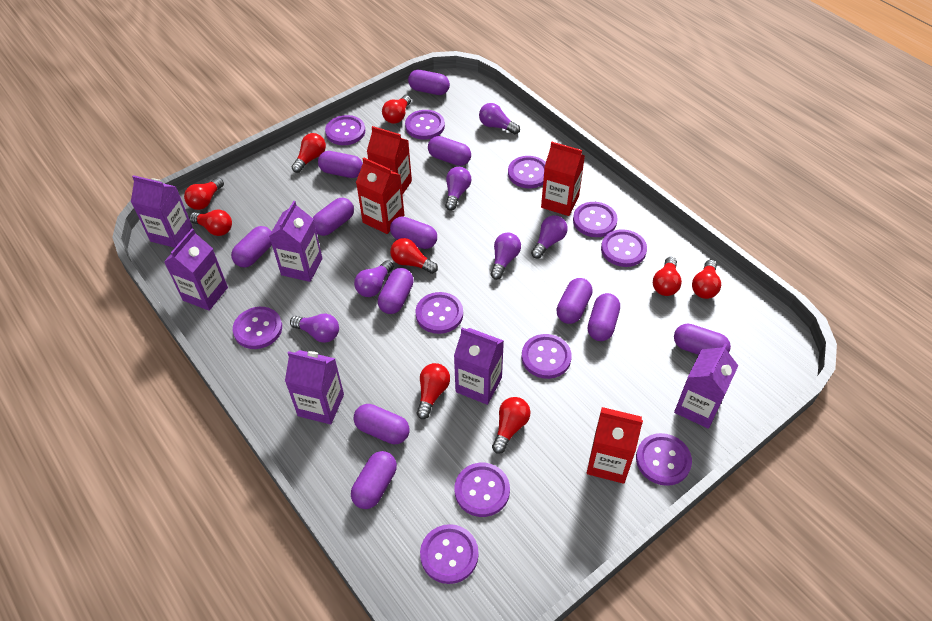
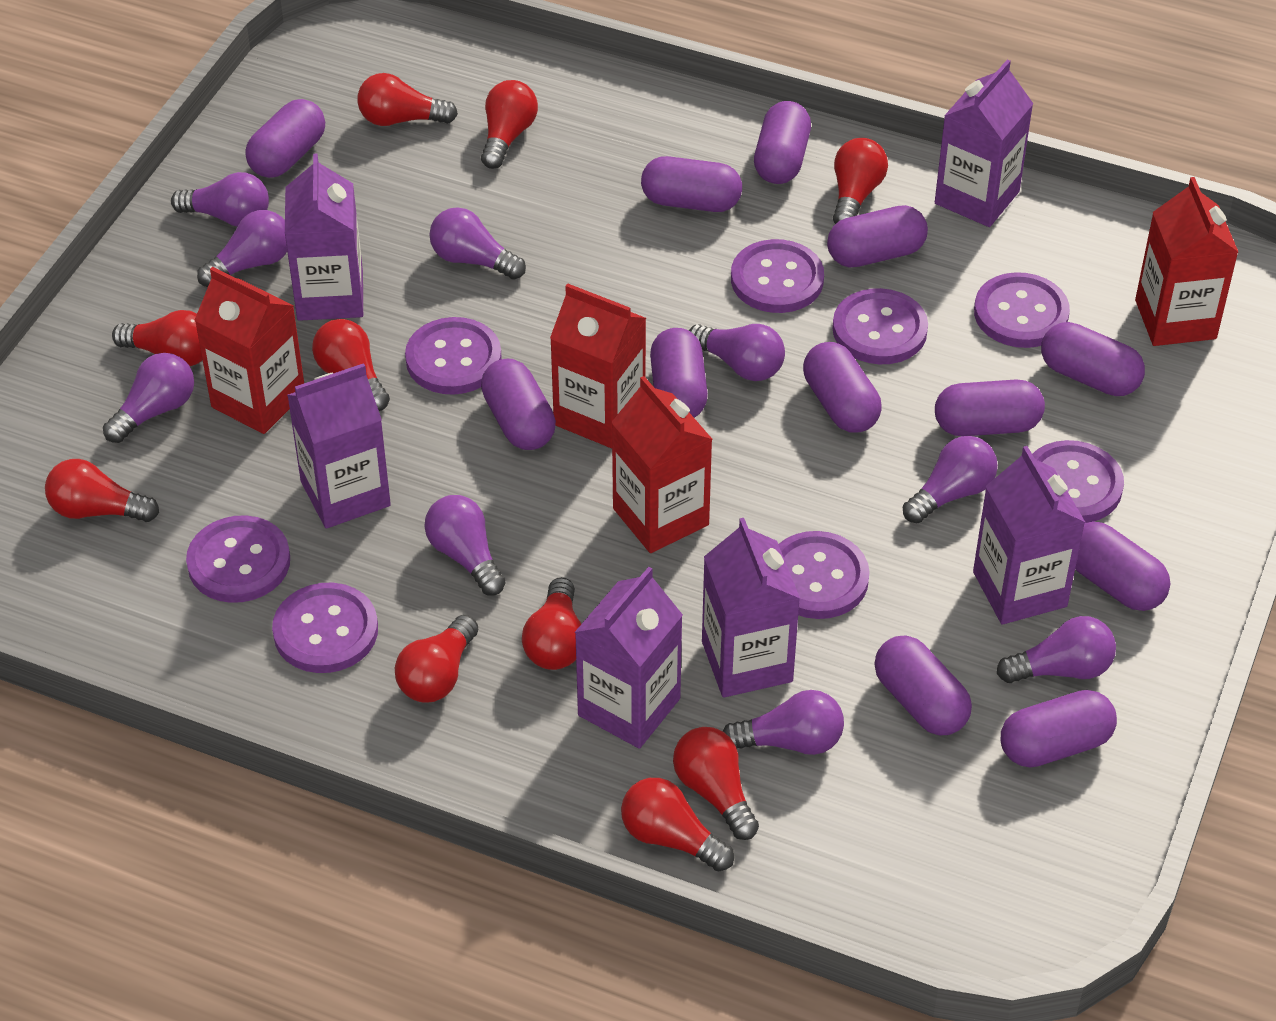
purple button: 11 -> 8
purple light bulb: 6 -> 9
red light bulb: 9 -> 10

